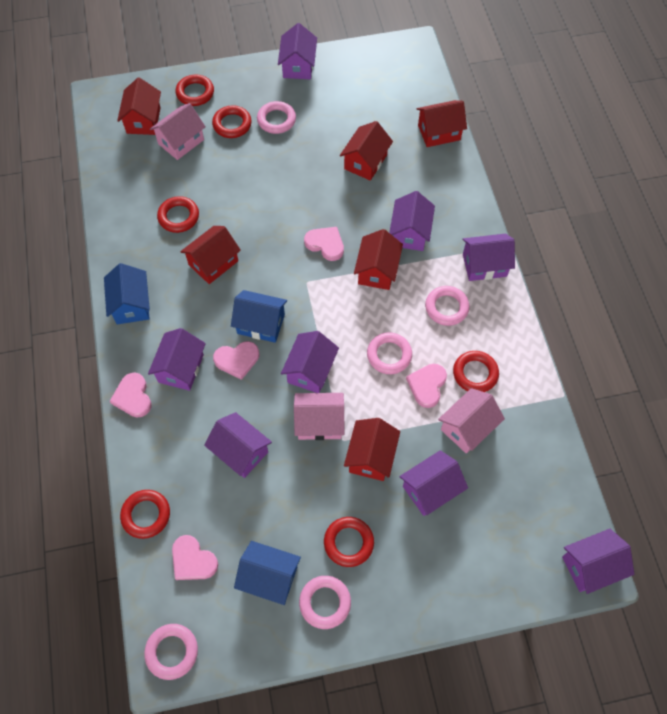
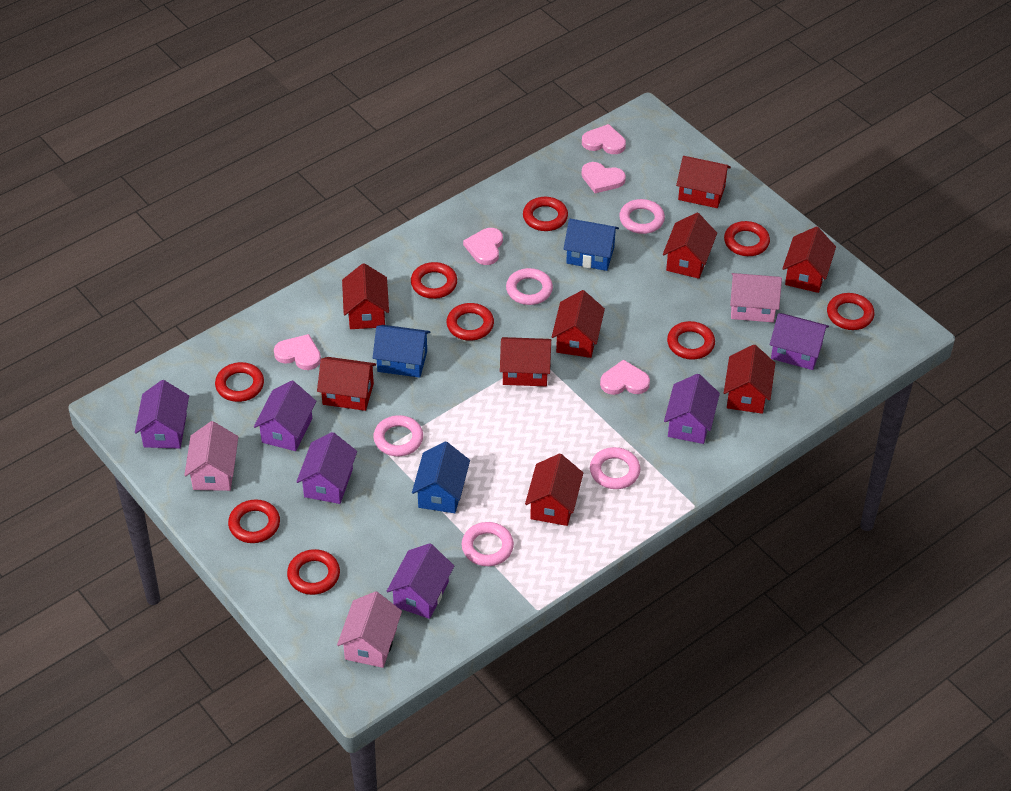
purple house: 8 -> 6
red house: 6 -> 9
red ring: 6 -> 9

